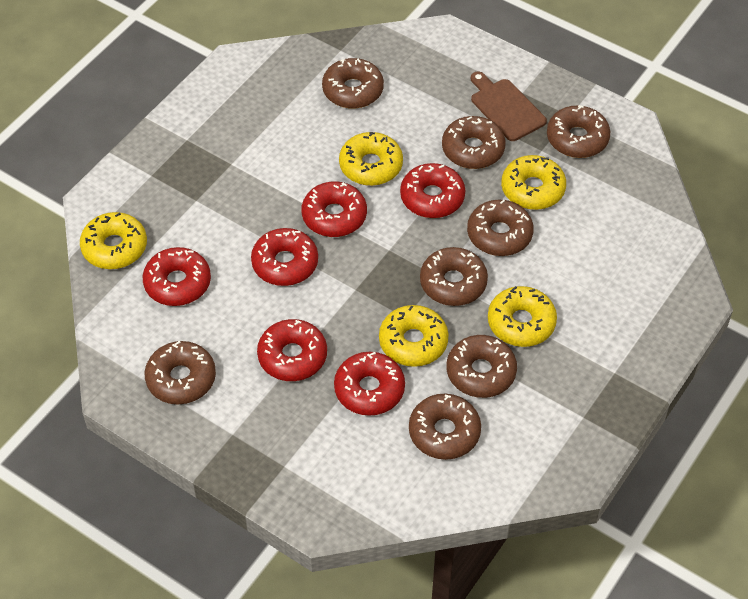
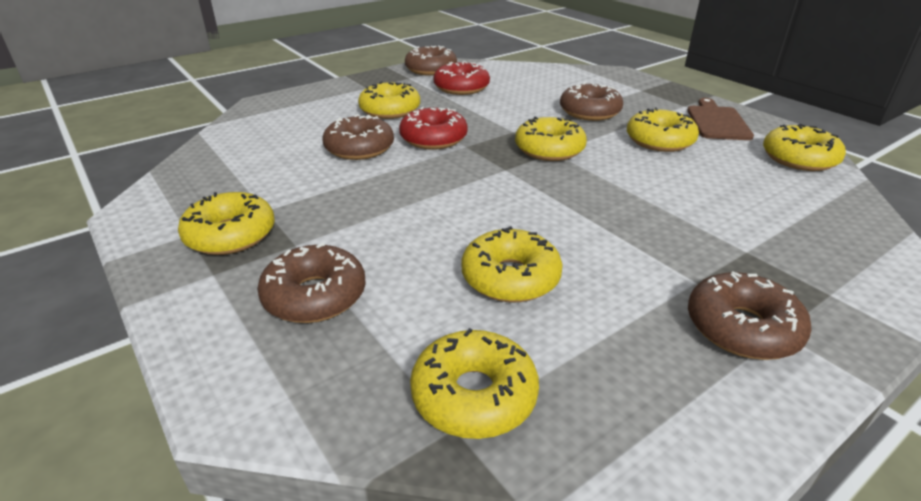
brown donut: 8 -> 5
red donut: 6 -> 2
yellow donut: 5 -> 7

